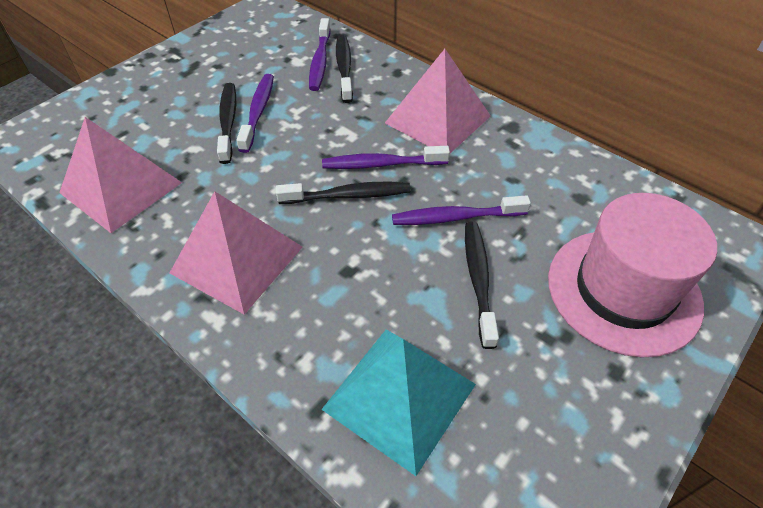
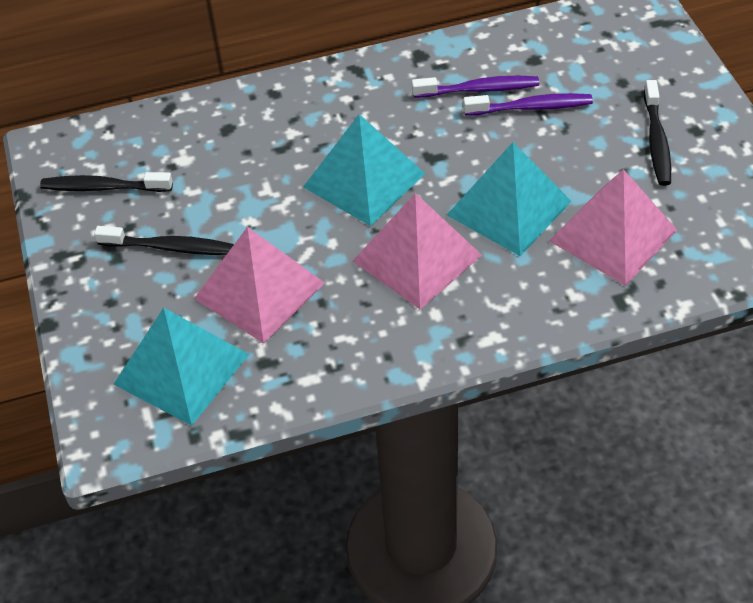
black toothbrush: 4 -> 3
pink hat: 1 -> 0
purple toothbrush: 4 -> 2
turquoise pyramid: 1 -> 3

